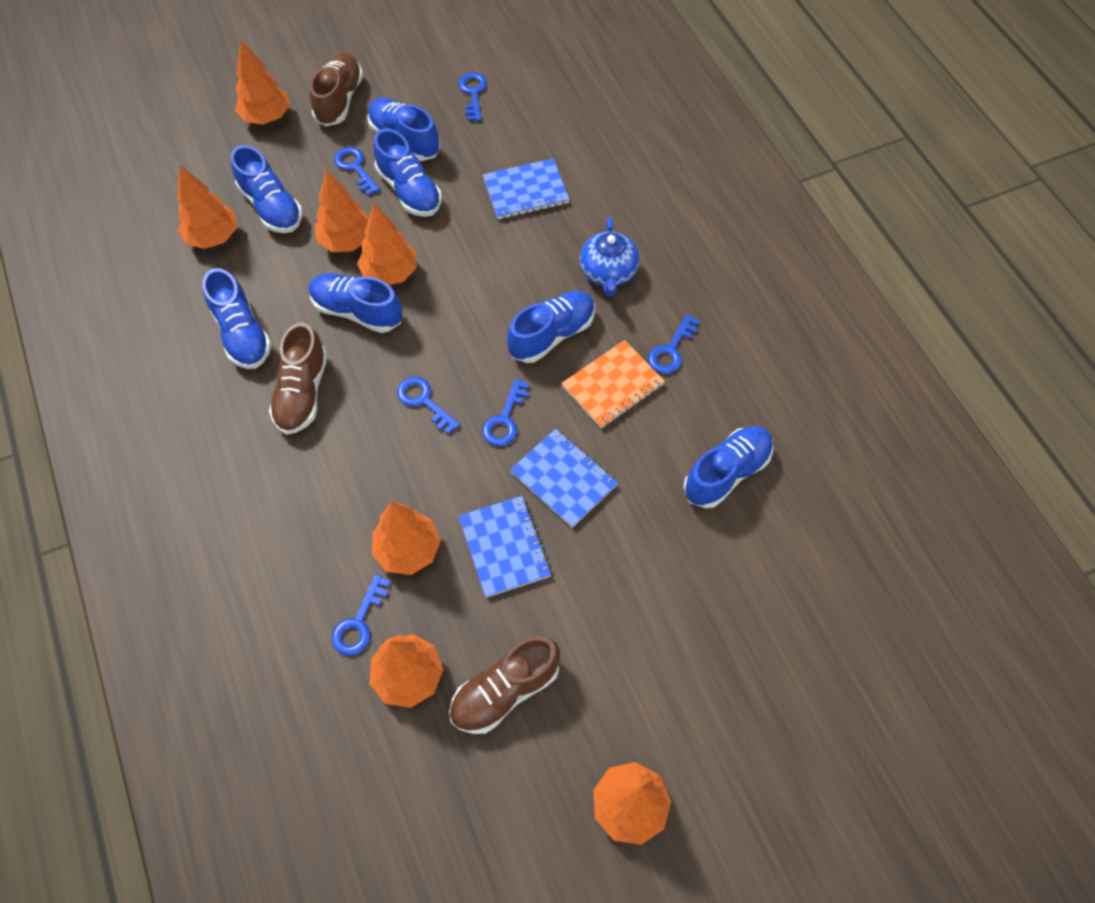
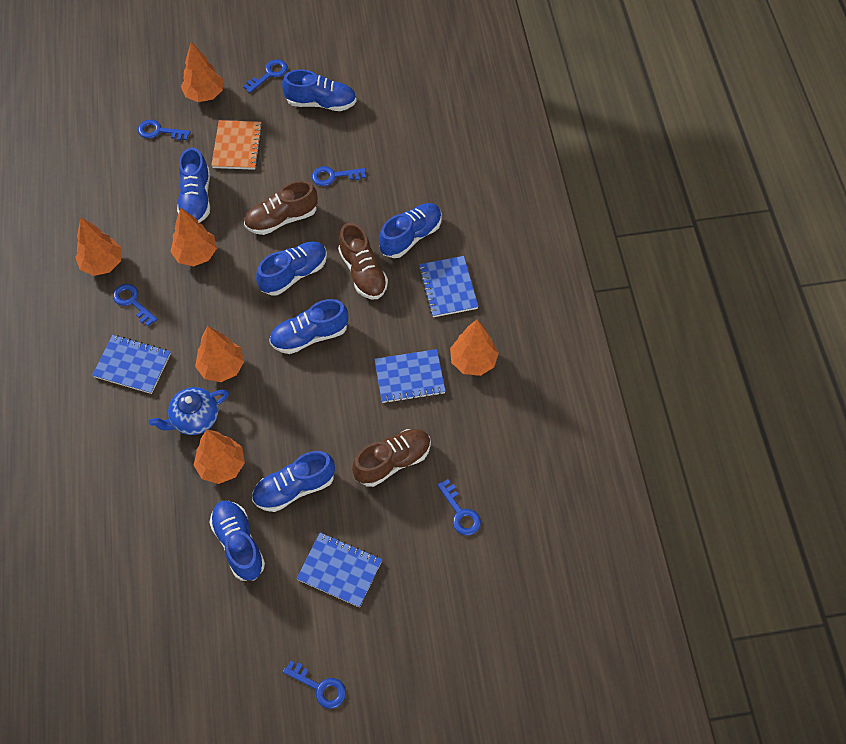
blue notebook: 3 -> 4
orange tree: 7 -> 6

